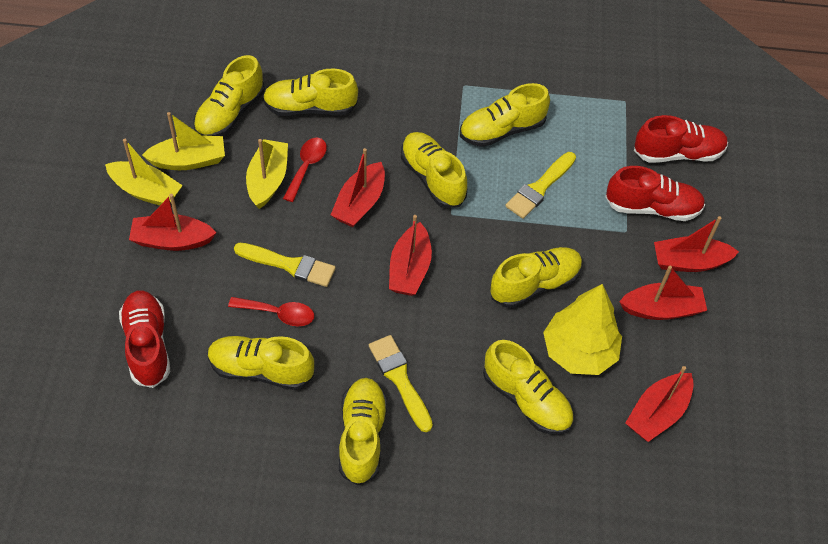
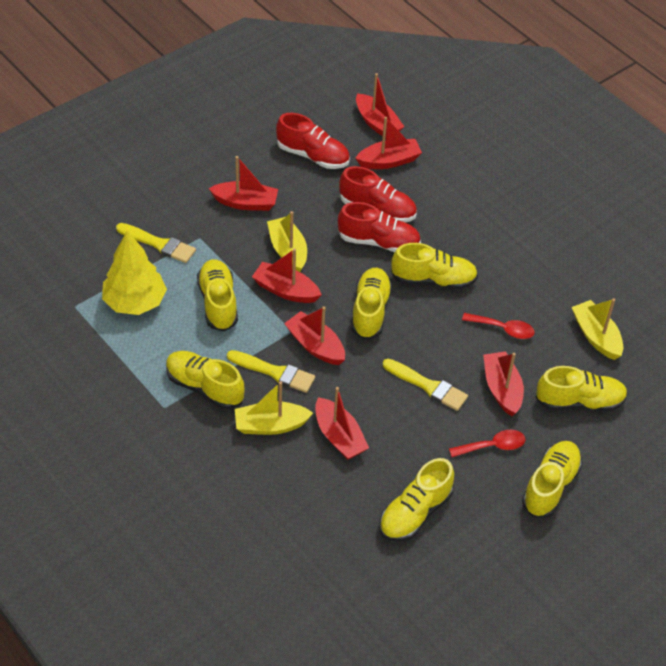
red boat: 6 -> 7
yellow shoe: 8 -> 7

